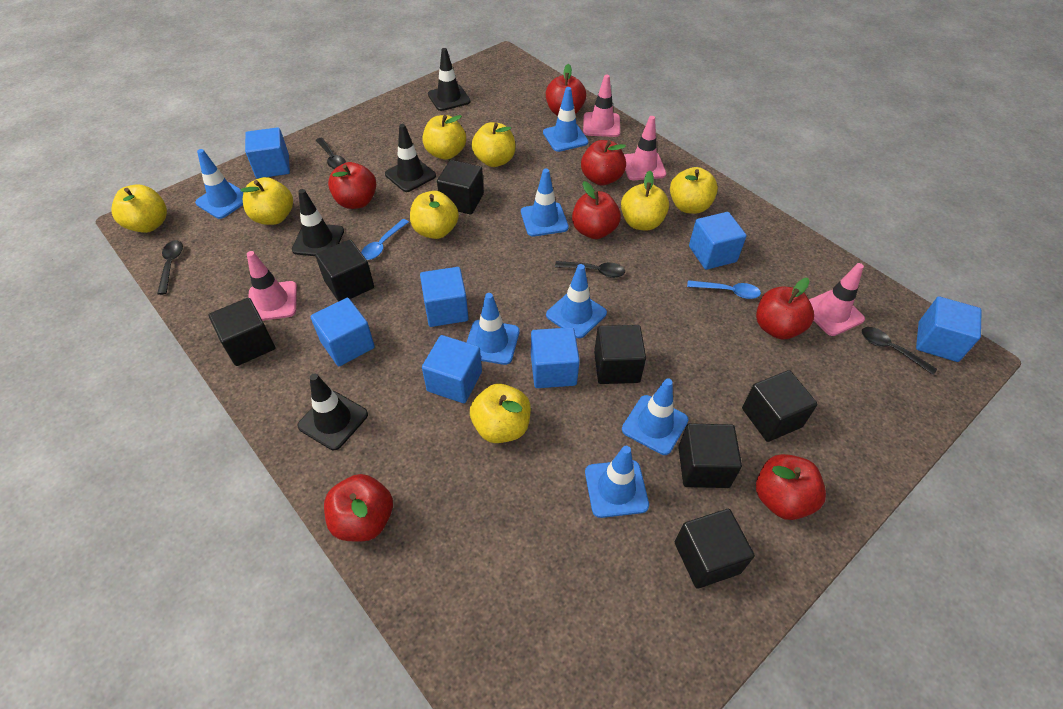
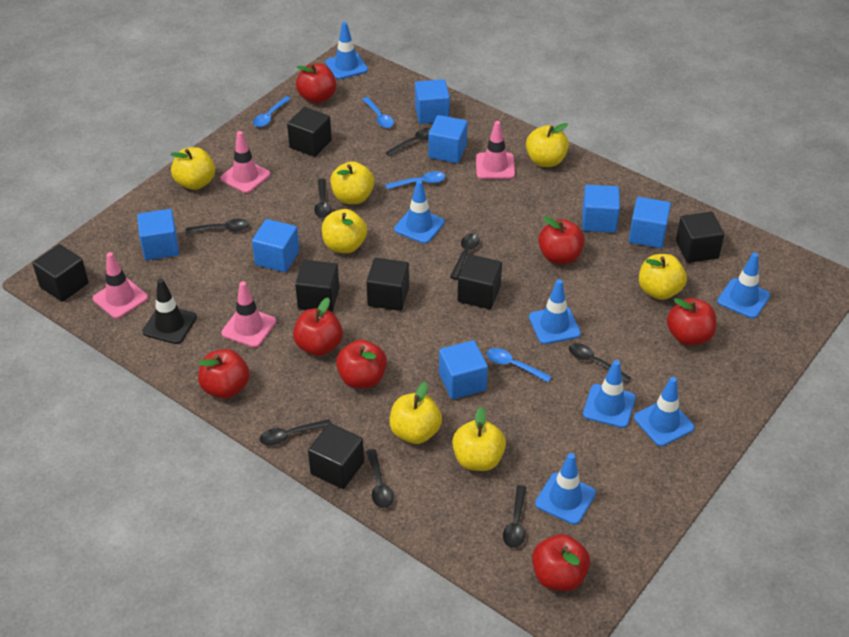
black spoon: 4 -> 8
black traffic cone: 4 -> 1
blue spoon: 2 -> 4
yellow apple: 8 -> 7

